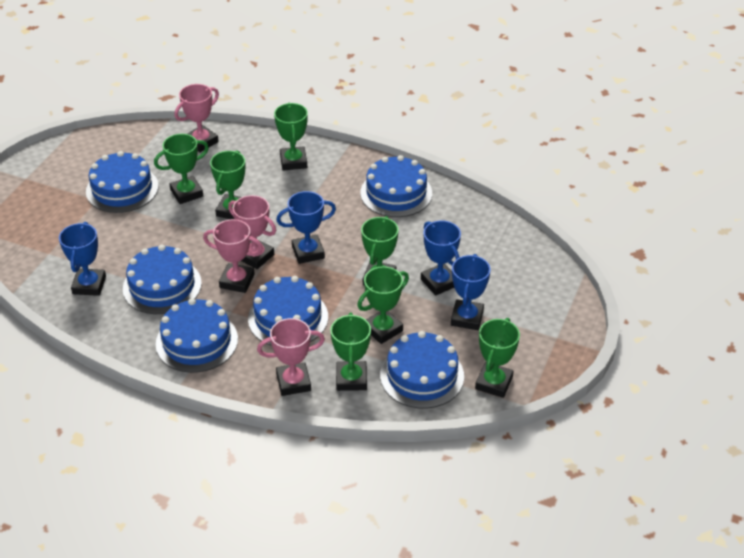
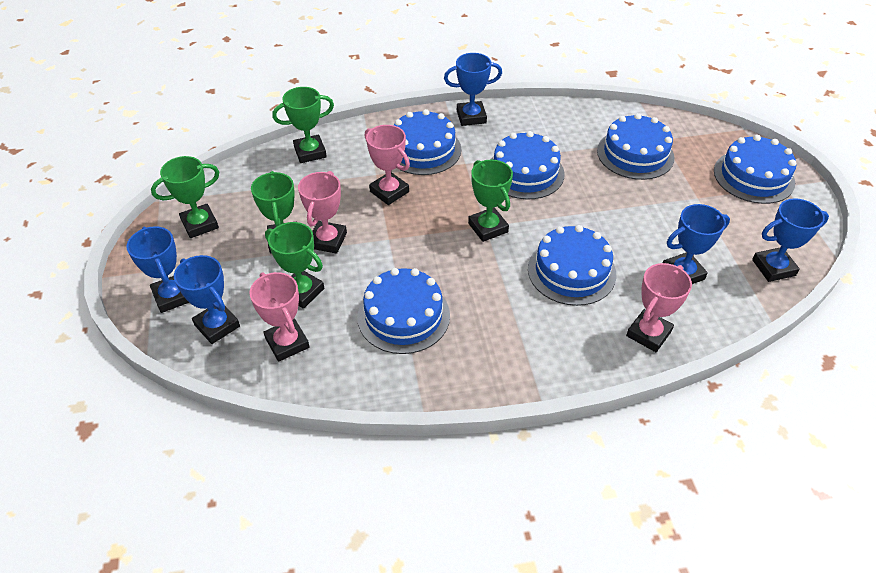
blue trophy: 4 -> 5
green trophy: 7 -> 5

